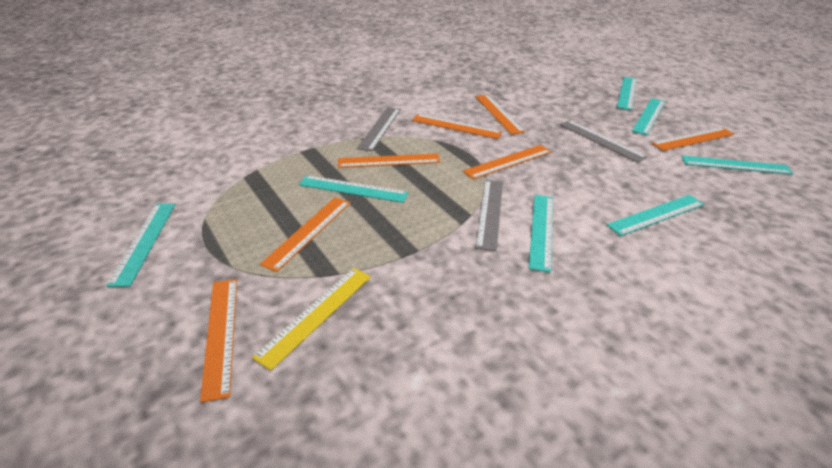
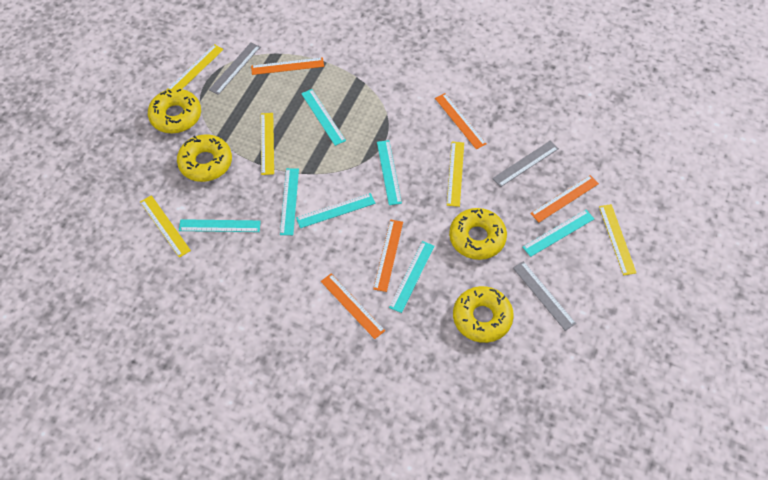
orange ruler: 7 -> 5
yellow donut: 0 -> 4
yellow ruler: 1 -> 5

